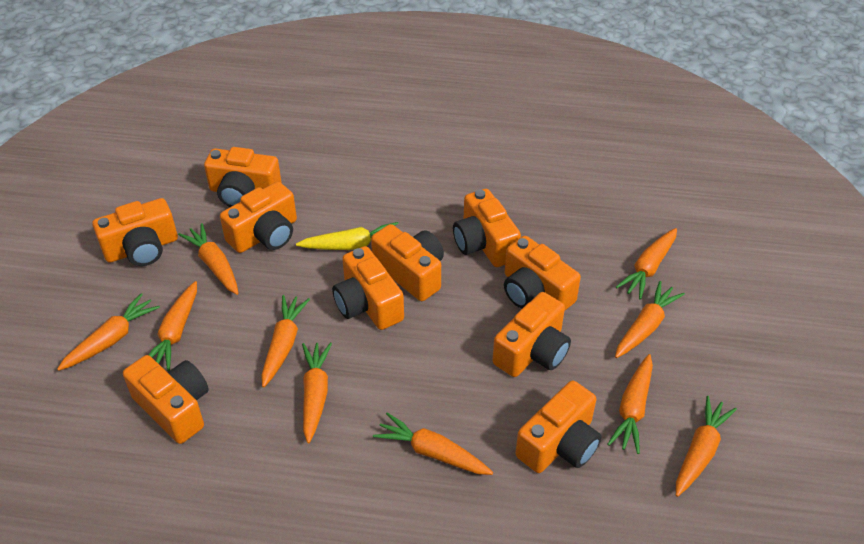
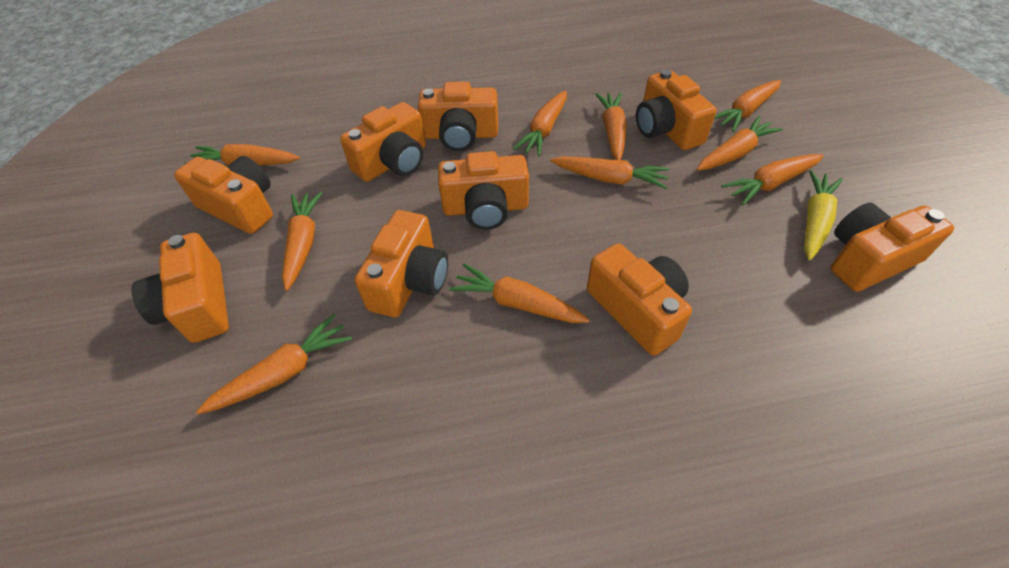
orange camera: 10 -> 9

